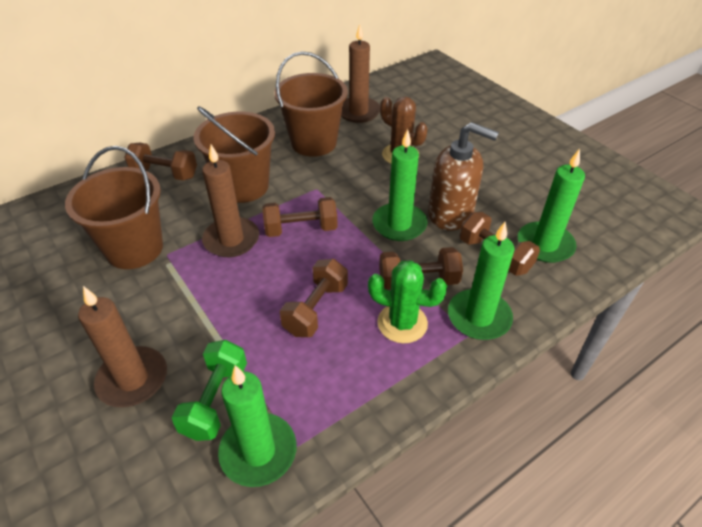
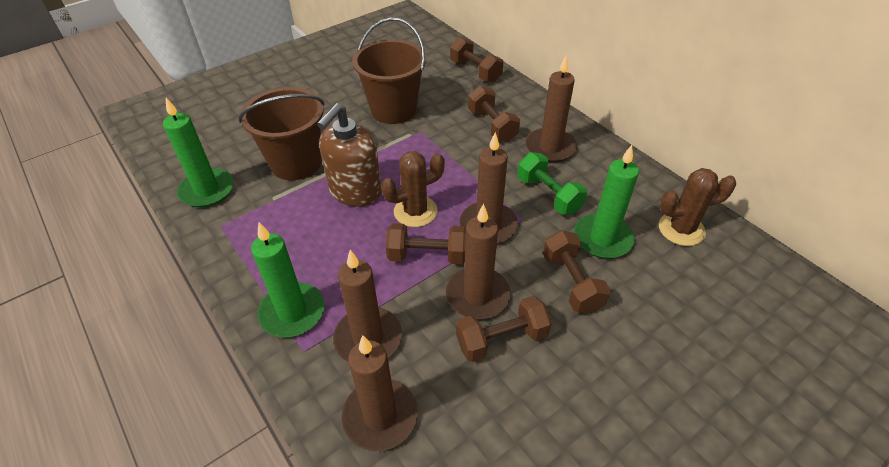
brown bucket: 3 -> 2
brown cactus: 1 -> 2
brown candle: 3 -> 5
green cactus: 1 -> 0
green candle: 4 -> 3

